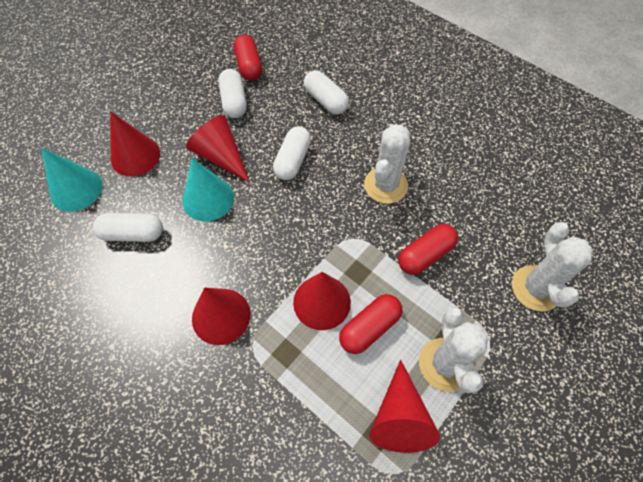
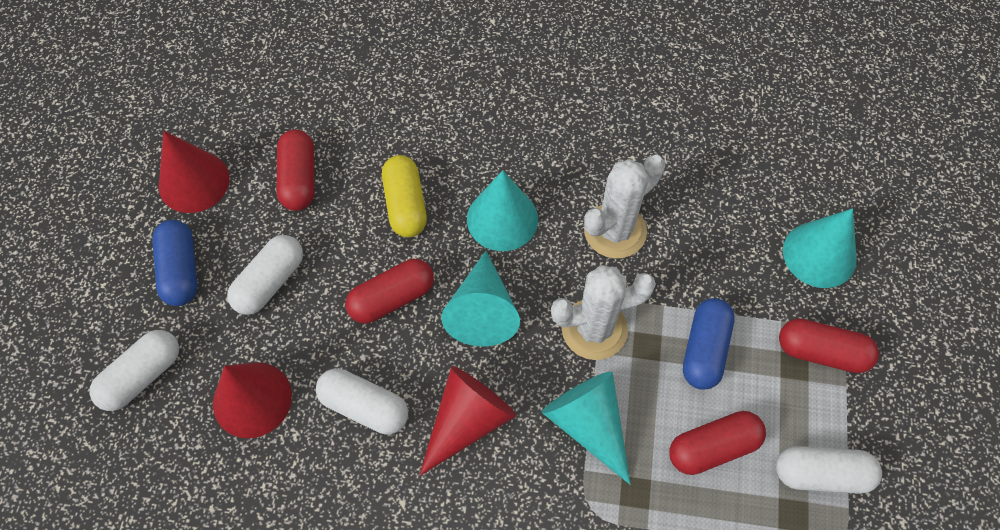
blue capsule: 0 -> 2
red capsule: 3 -> 4
red cone: 5 -> 3
turquoise cone: 2 -> 4
white cactus: 3 -> 2
yellow capsule: 0 -> 1

